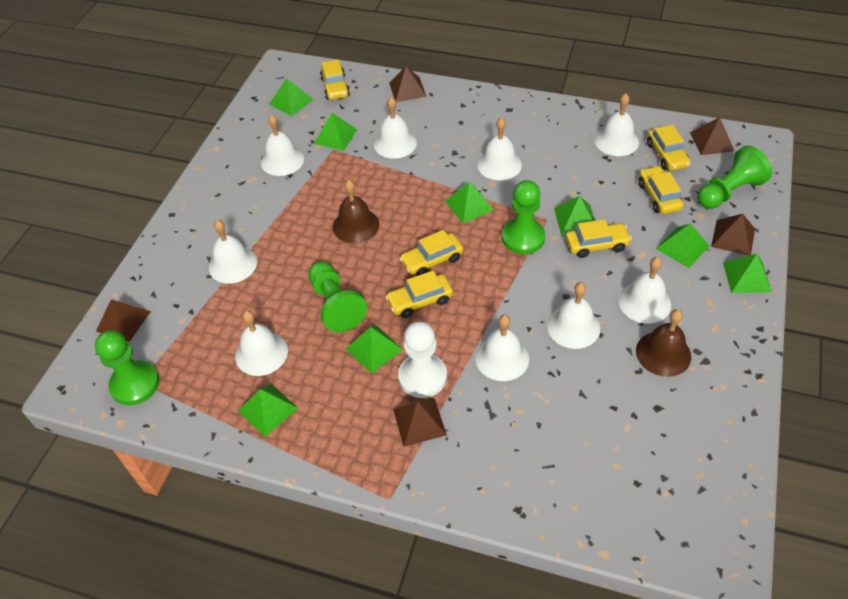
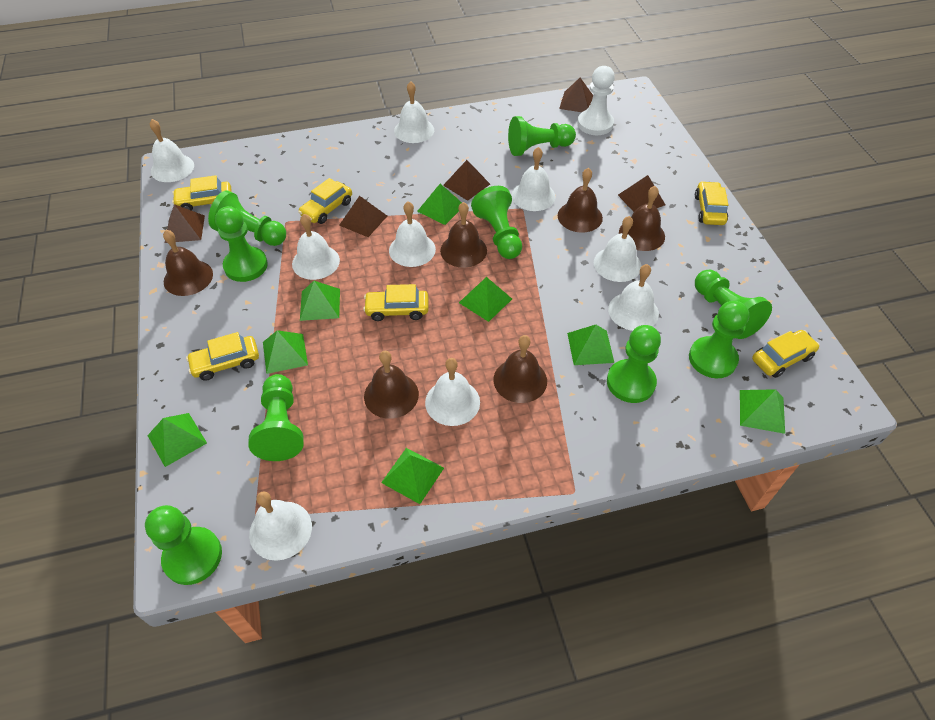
brown bell: 2 -> 6
green pawn: 4 -> 9

